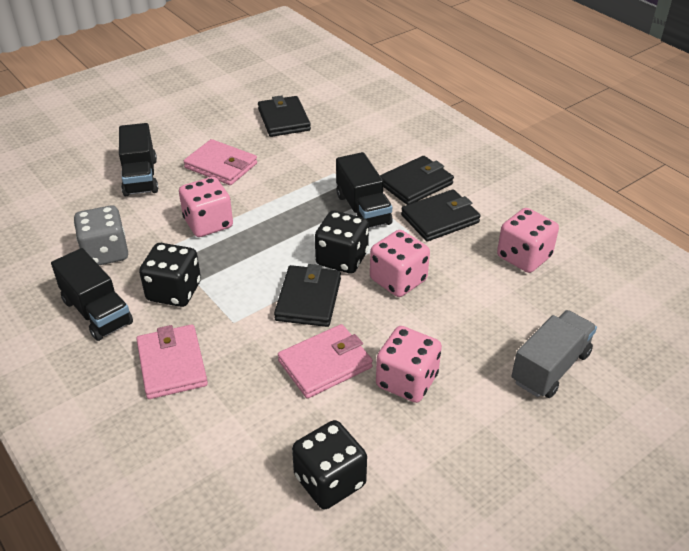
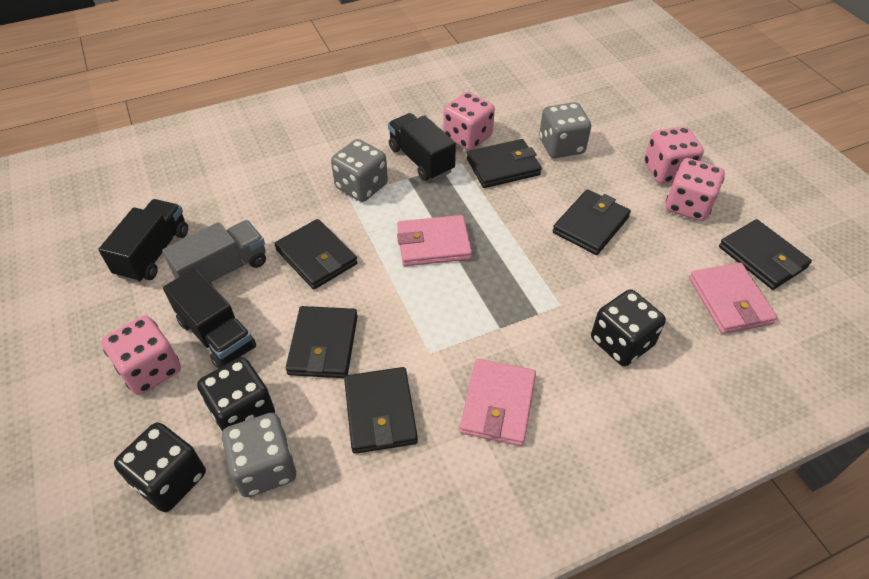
black wallet: 4 -> 6
grey dice: 1 -> 3

